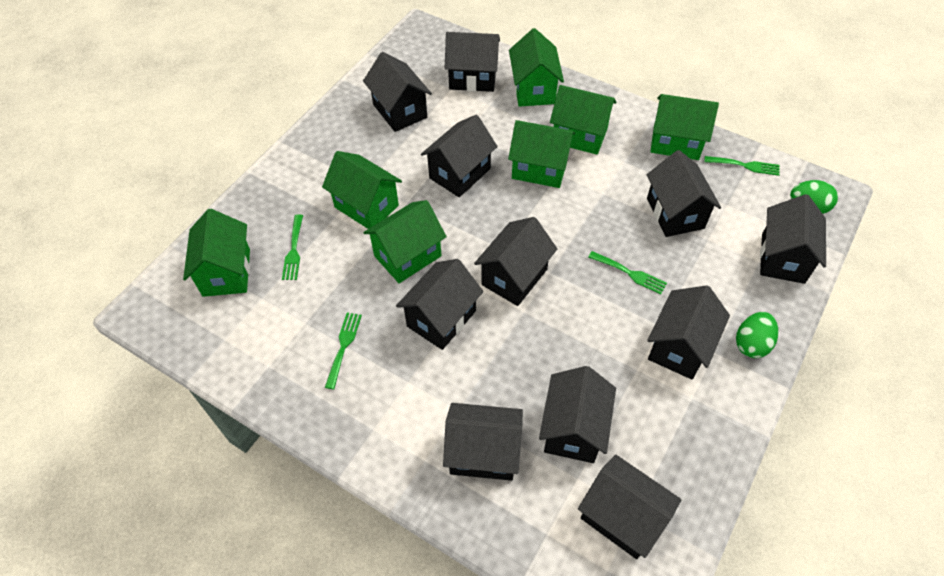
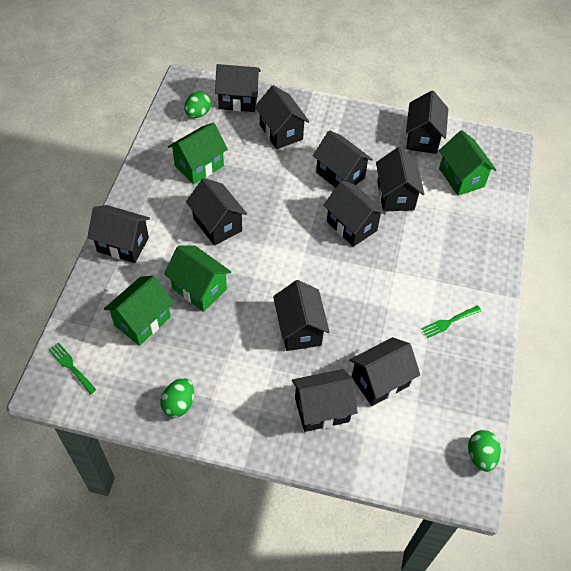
green egg: 2 -> 3
green fork: 4 -> 2
green house: 7 -> 4

